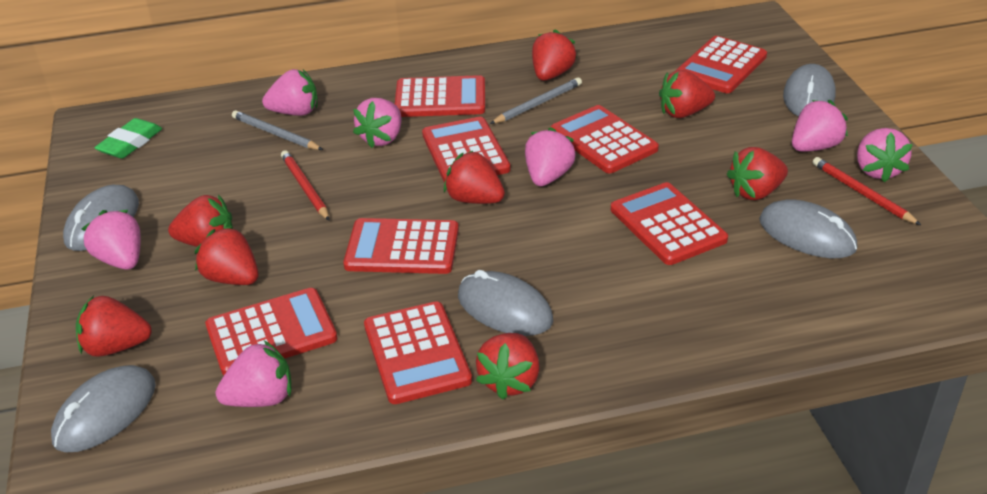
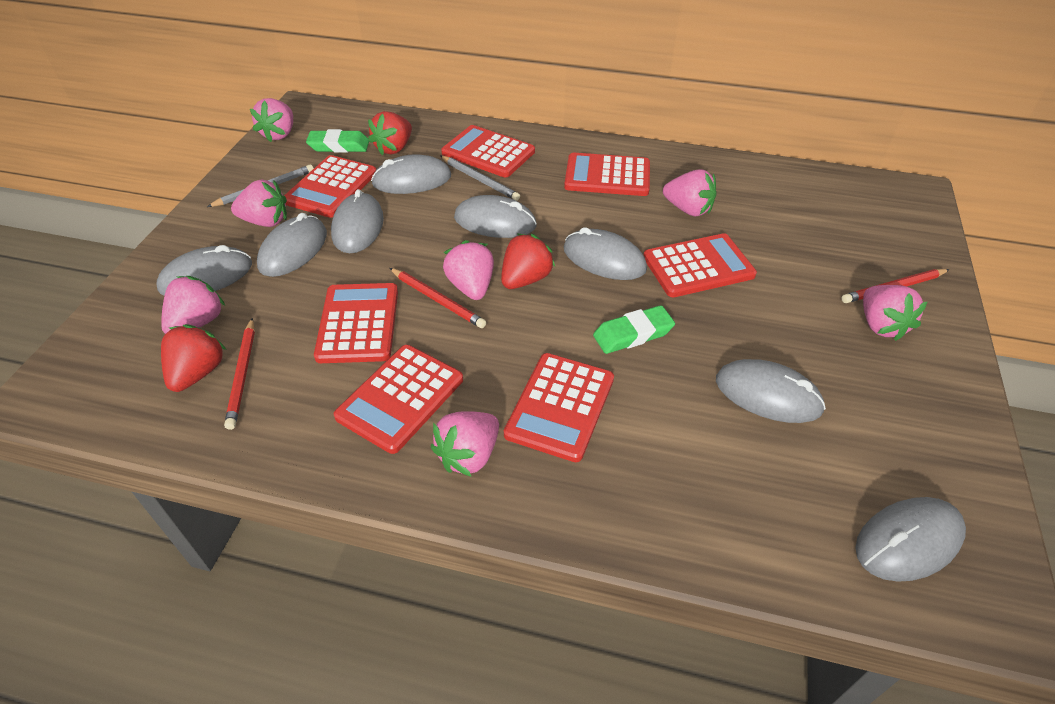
green eraser: 1 -> 2
grey mouse: 5 -> 8
red calculator: 8 -> 7
red pencil: 2 -> 3
red strawberry: 8 -> 3

